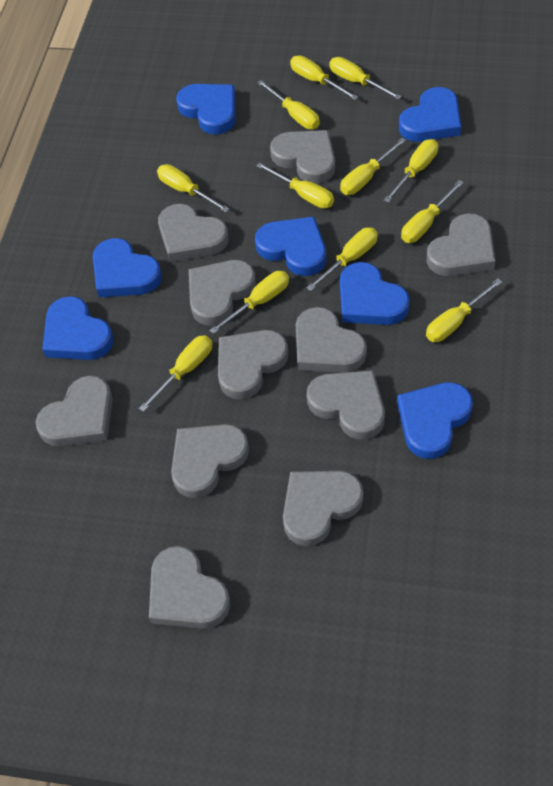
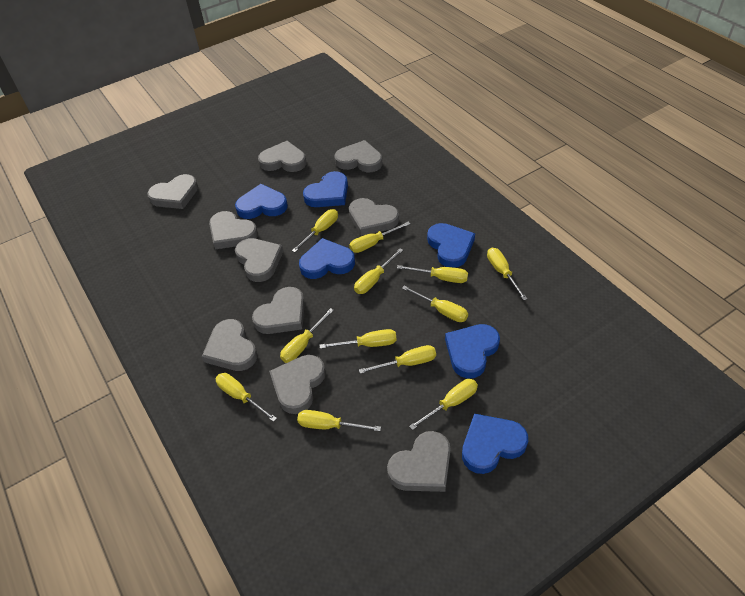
blue heart: 7 -> 6
grey heart: 11 -> 10

